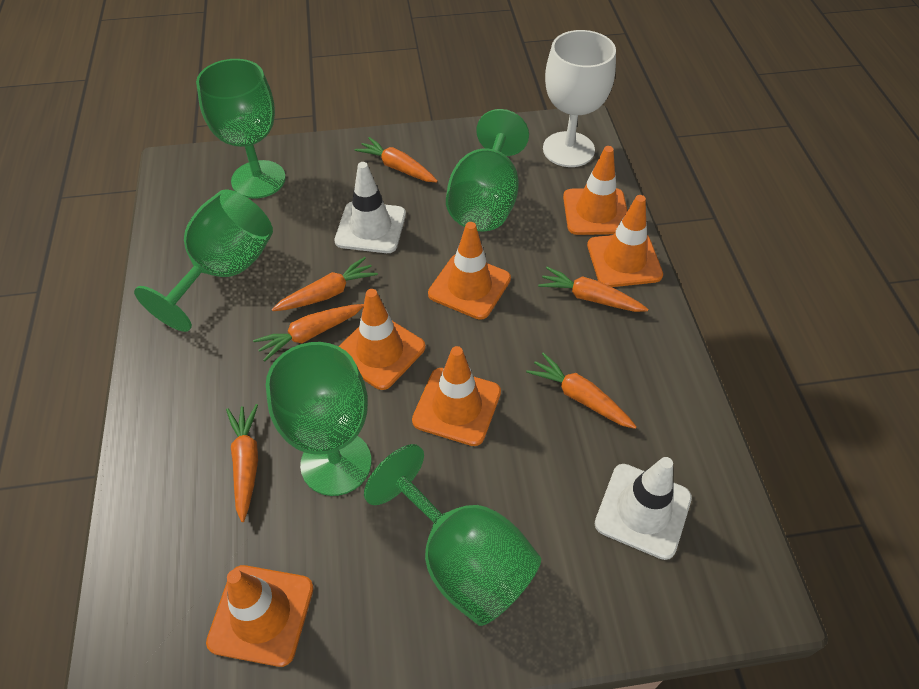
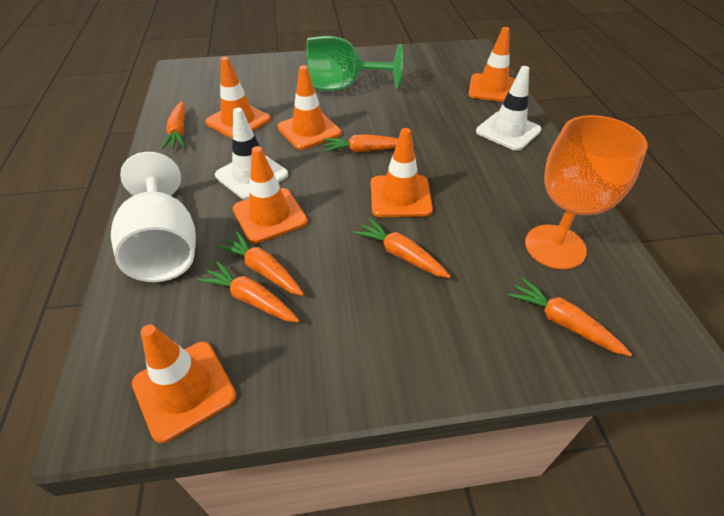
green goblet: 5 -> 1
orange goblet: 0 -> 1

